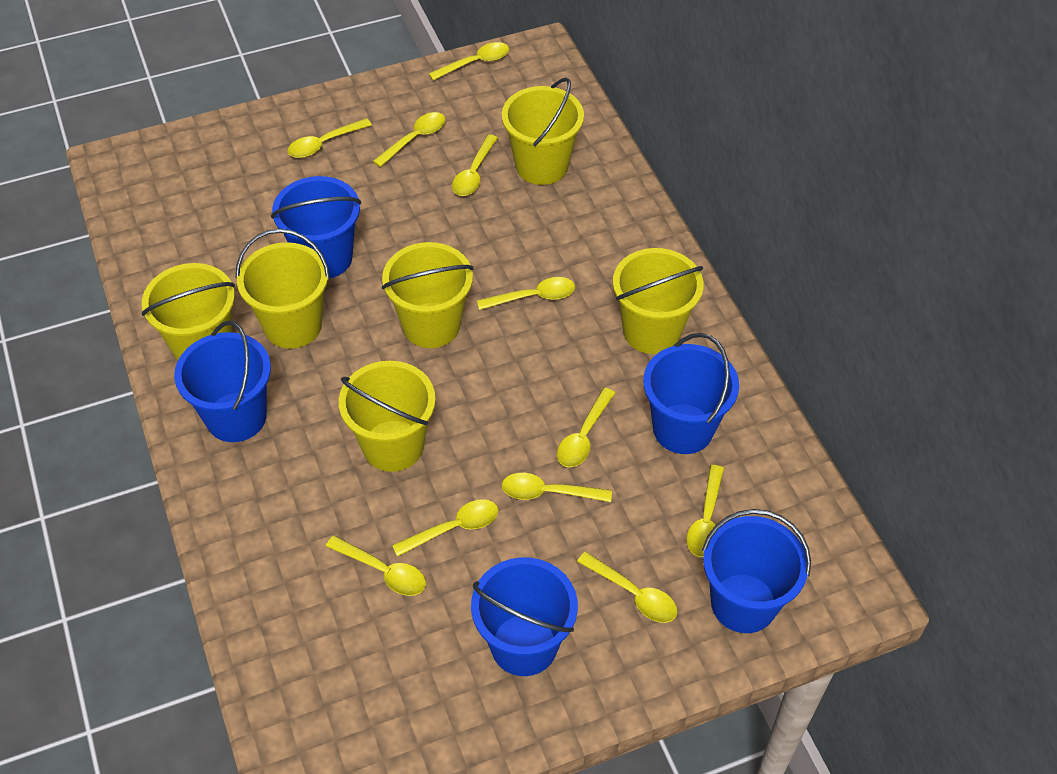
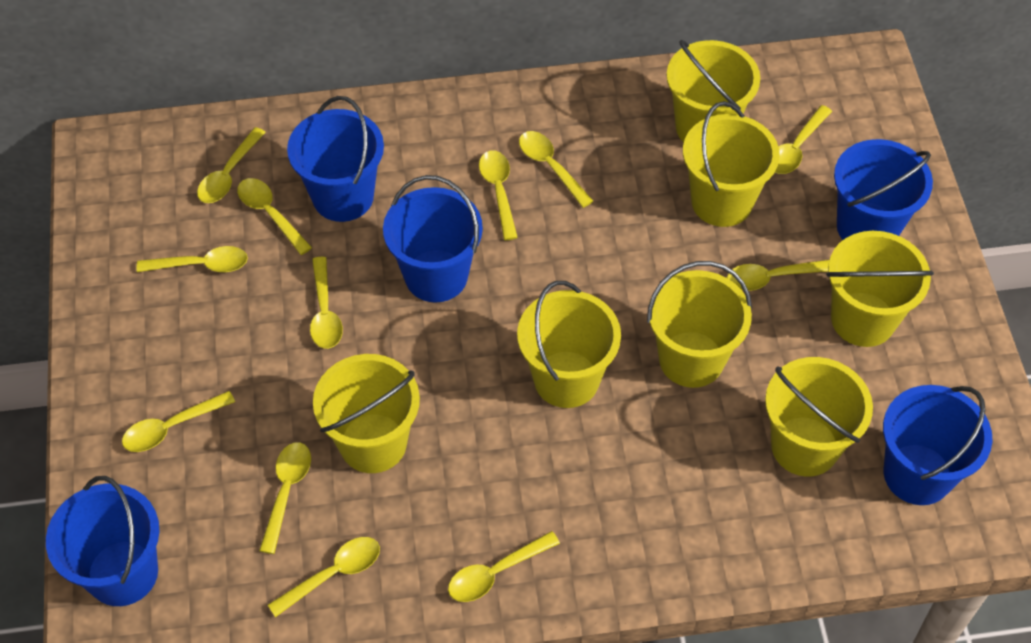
yellow bucket: 6 -> 7
yellow spoon: 11 -> 12

